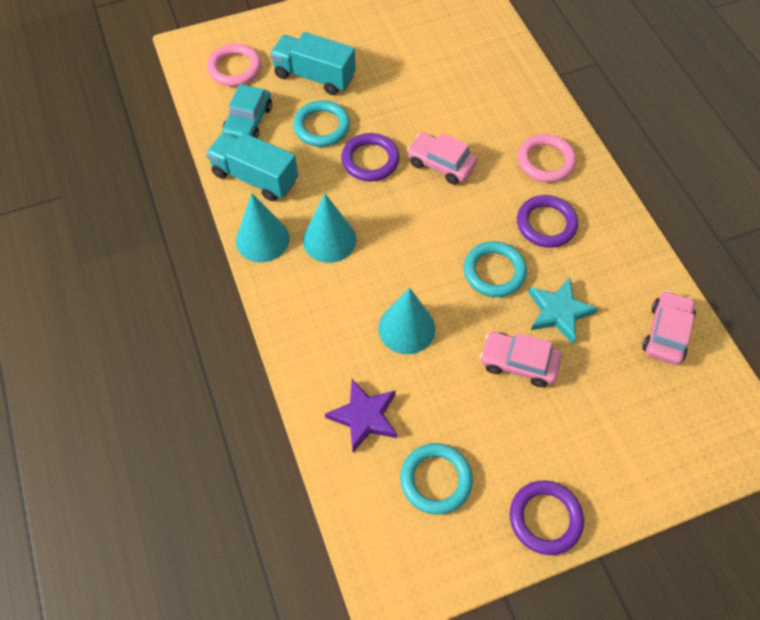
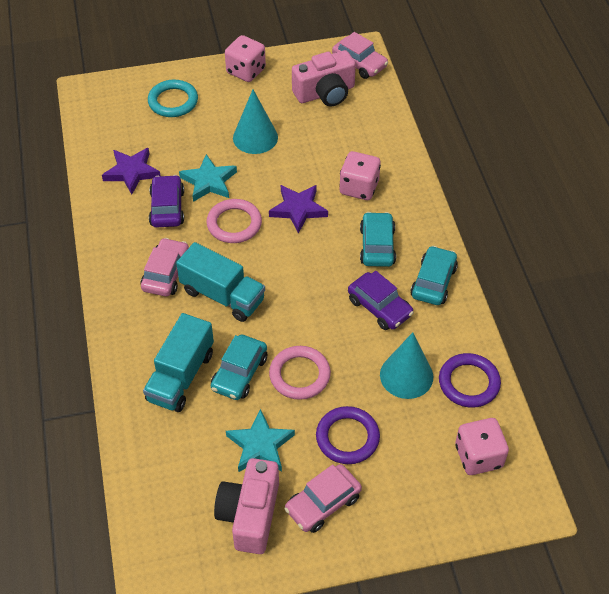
pink camera: 0 -> 2
pink dice: 0 -> 3
purple car: 0 -> 2
purple ring: 3 -> 2
purple star: 1 -> 2
turquoise car: 1 -> 3
turquoise cone: 3 -> 2
turquoise ring: 3 -> 1
turquoise star: 1 -> 2

